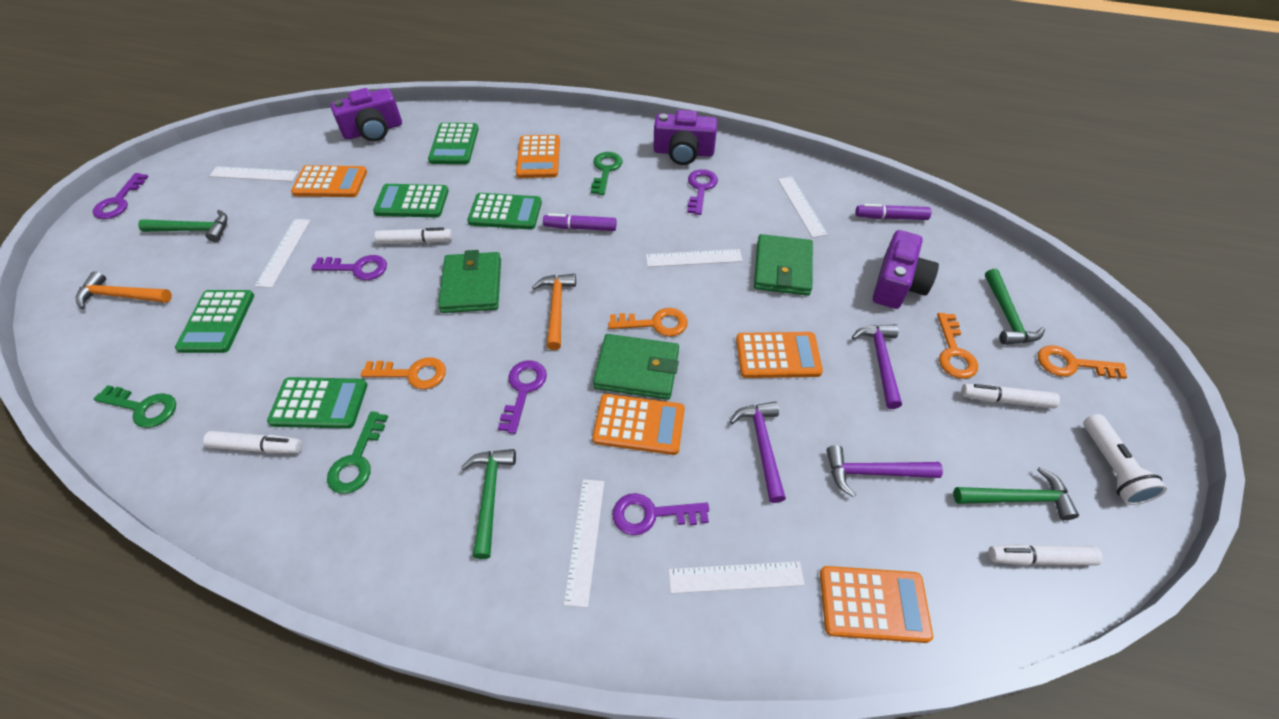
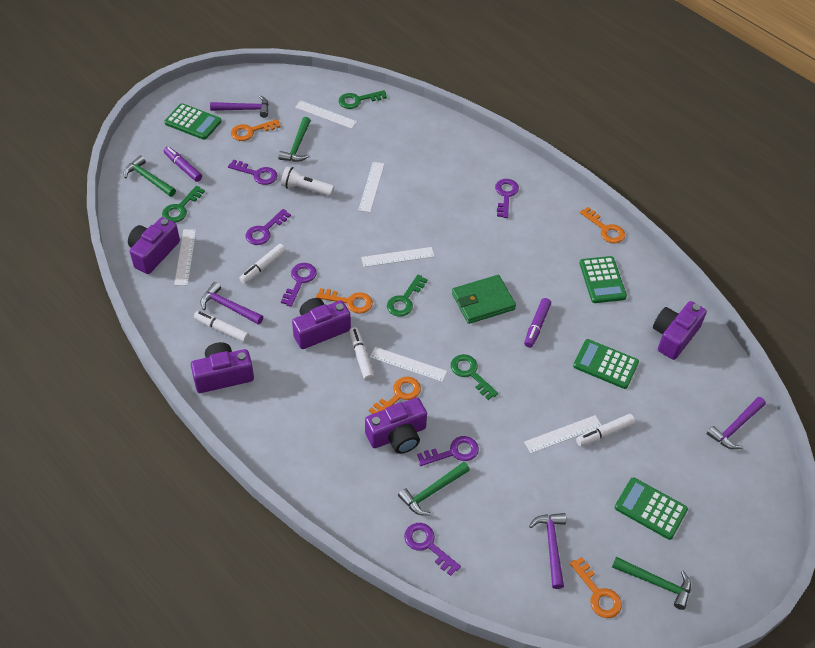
green calculator: 5 -> 4
green key: 3 -> 4
green wallet: 3 -> 1
orange calculator: 5 -> 0
orange hammer: 2 -> 0
orange key: 4 -> 5
purple camera: 3 -> 5
purple hammer: 3 -> 4
purple key: 5 -> 6

